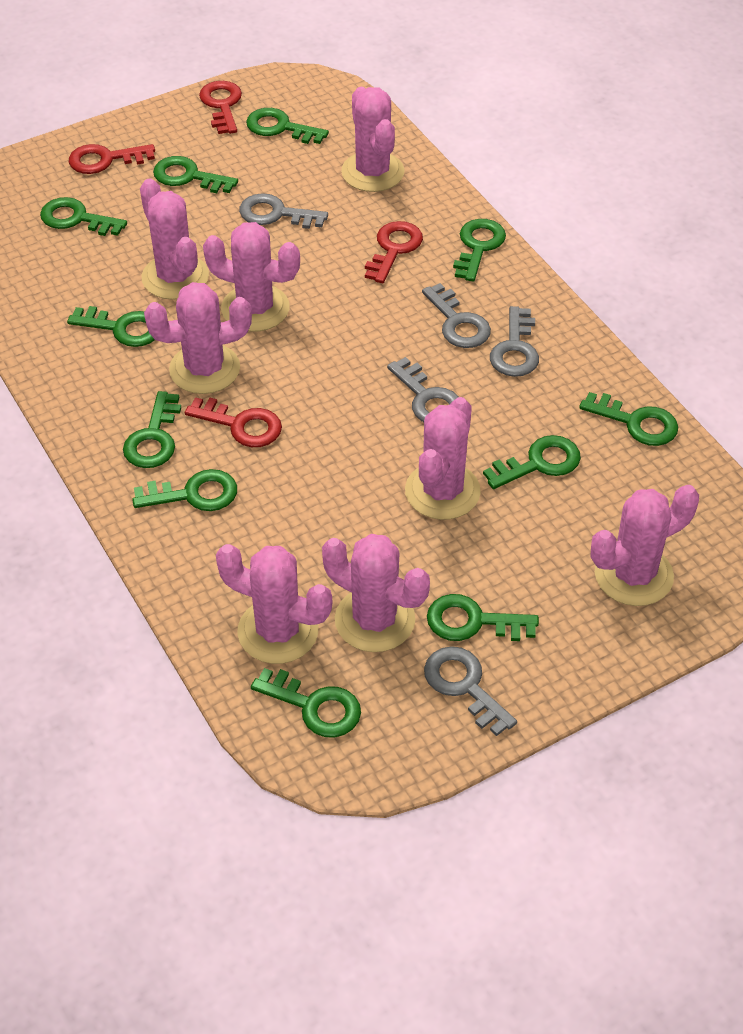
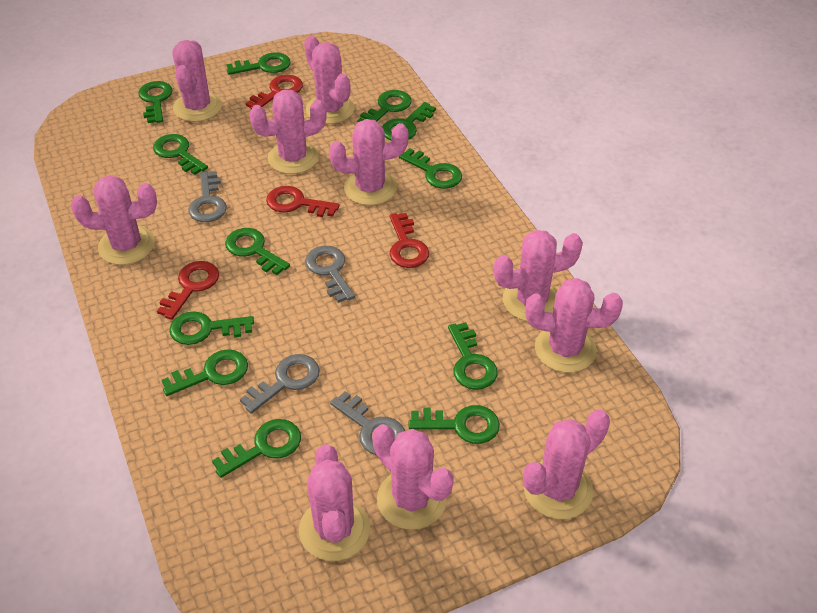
green key: 11 -> 12
grey key: 5 -> 4
pink cactus: 8 -> 10

